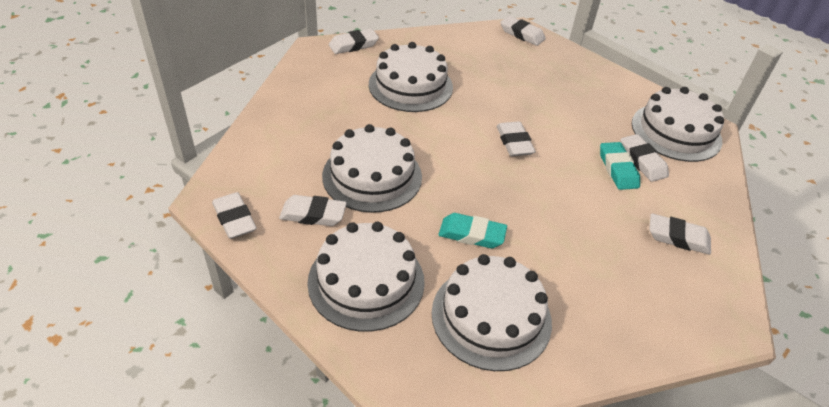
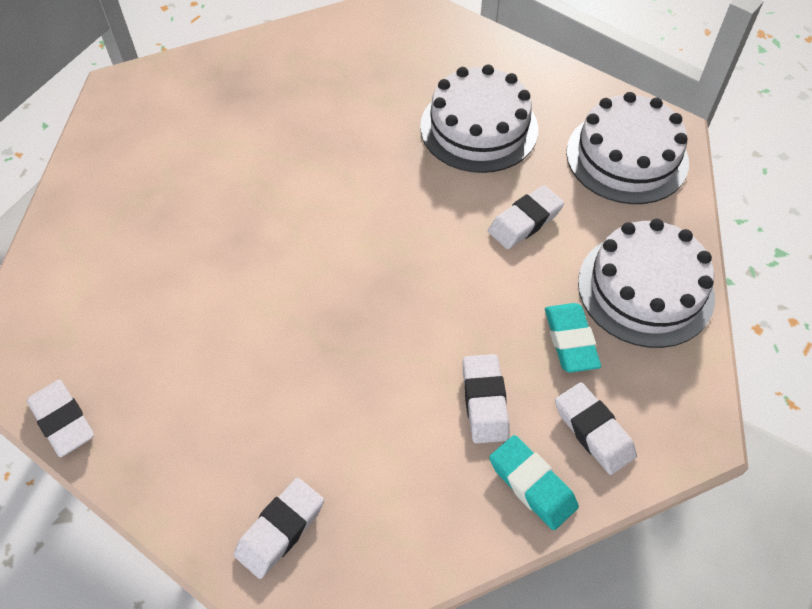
white cake: 5 -> 3
white eraser: 7 -> 5

